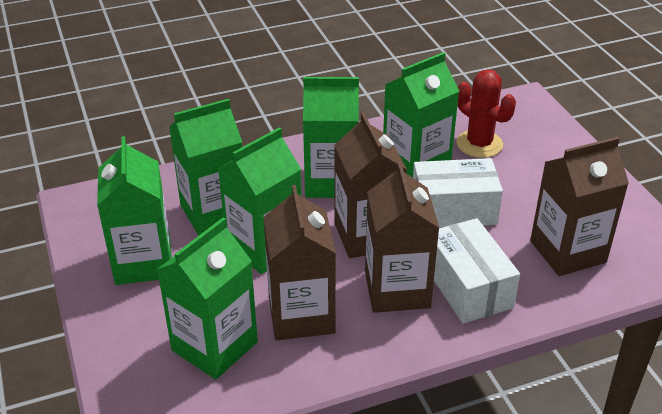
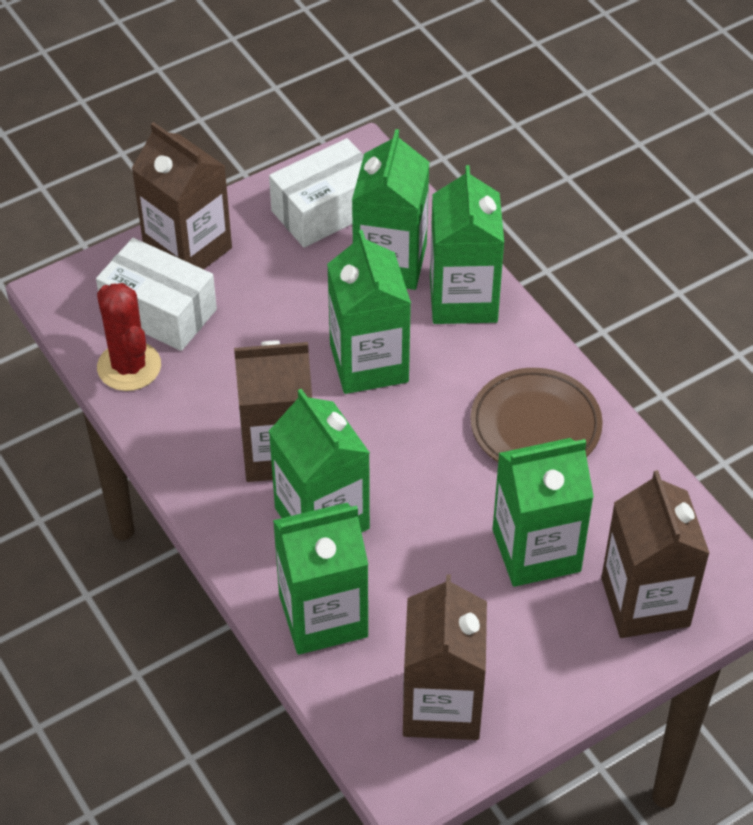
brown plate: 0 -> 1

